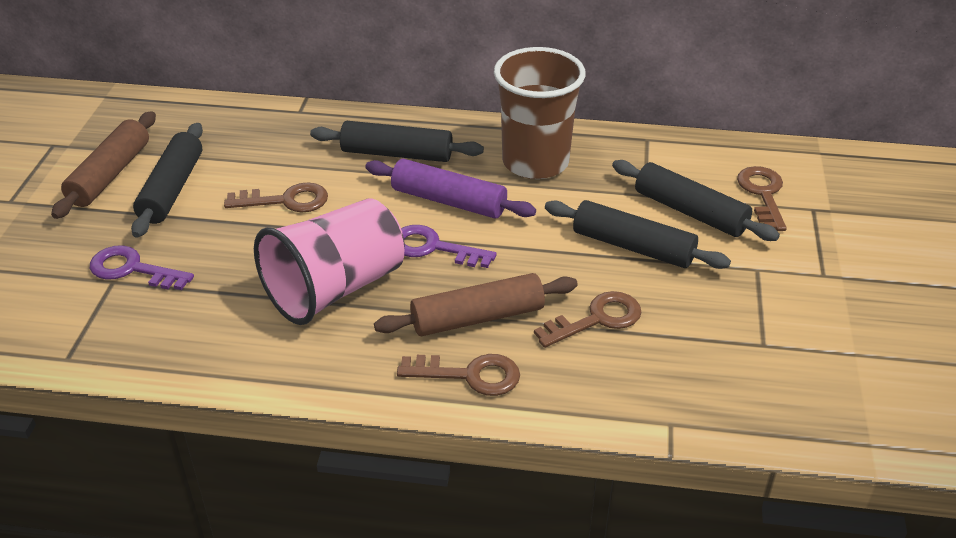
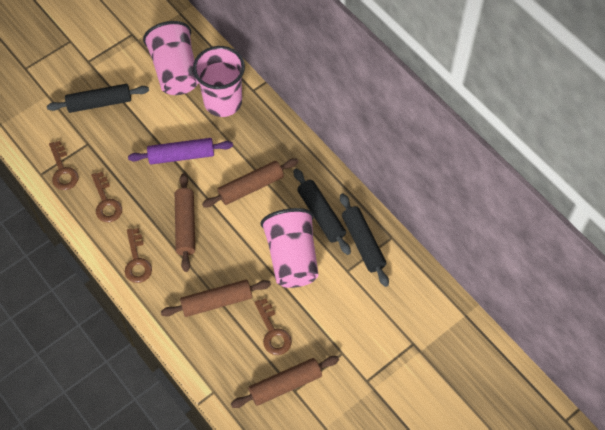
black rolling pin: 4 -> 3
brown cup: 1 -> 0
brown rolling pin: 2 -> 4
pink cup: 1 -> 3
purple key: 2 -> 0

